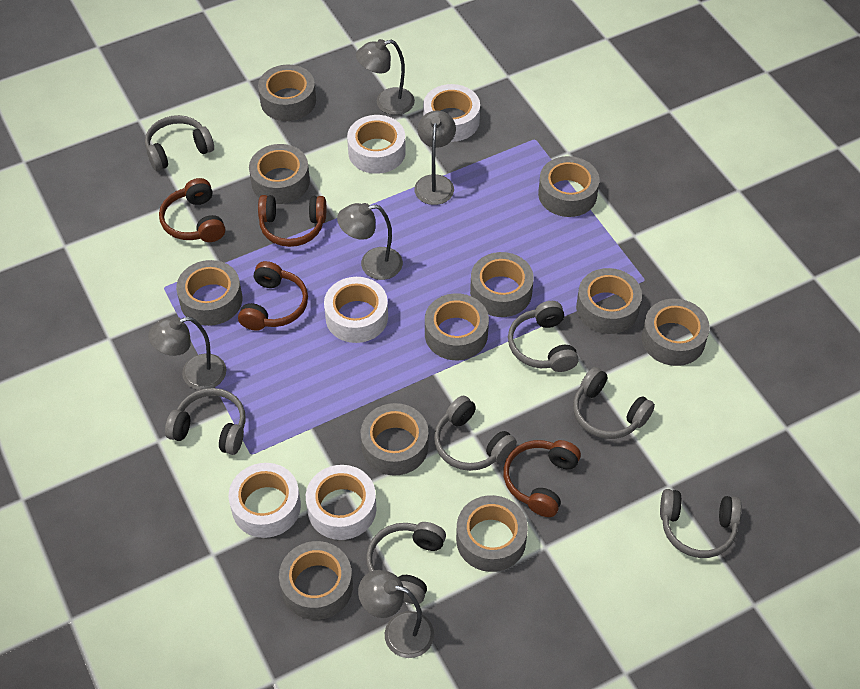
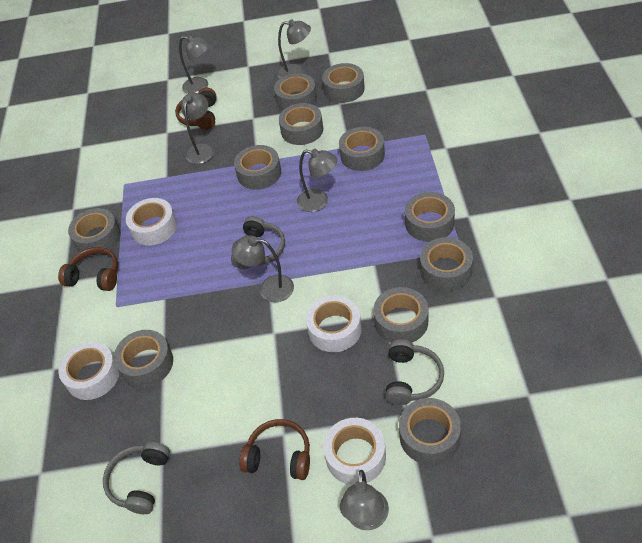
brown headphones: 4 -> 3
grey headphones: 7 -> 3
grey lamp: 5 -> 6
white tape: 5 -> 4

